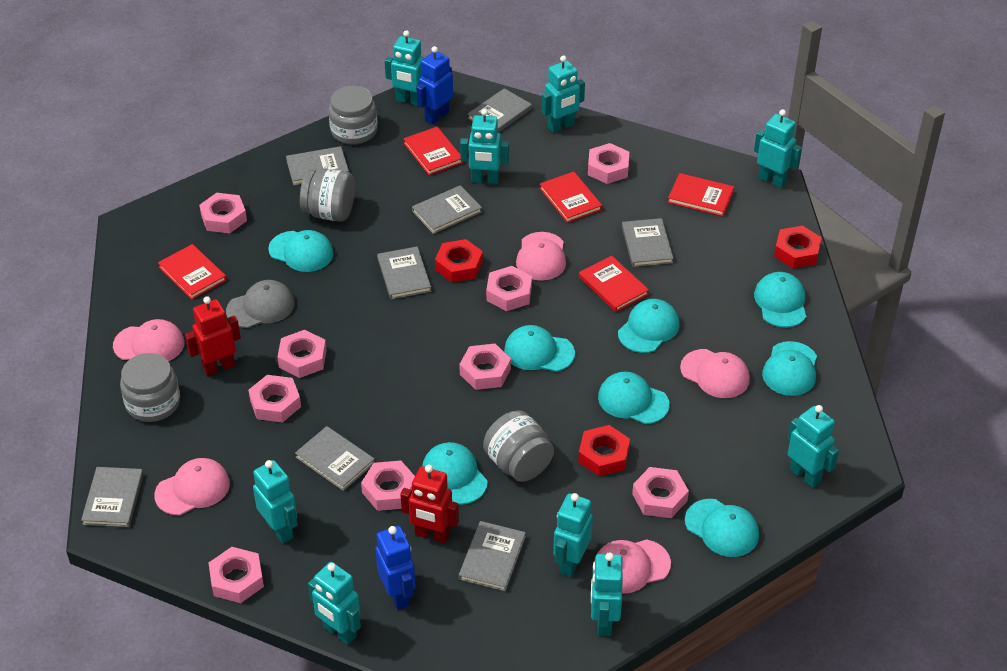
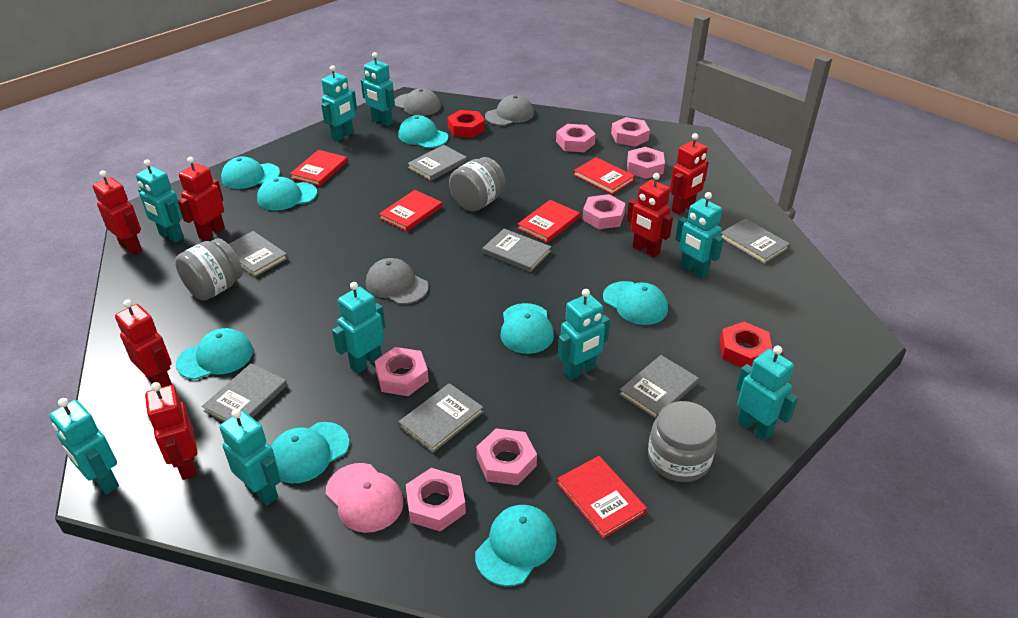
blue robot: 2 -> 0
grey book: 8 -> 7
grey cap: 1 -> 3
grey jar: 4 -> 3
pink cap: 5 -> 1
pink nut: 9 -> 7
red nut: 3 -> 2
red robot: 2 -> 6

